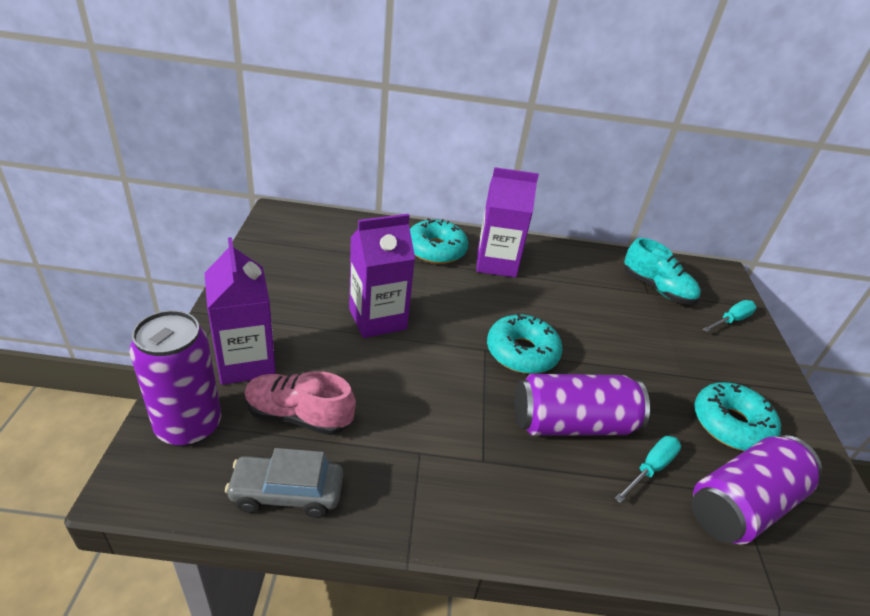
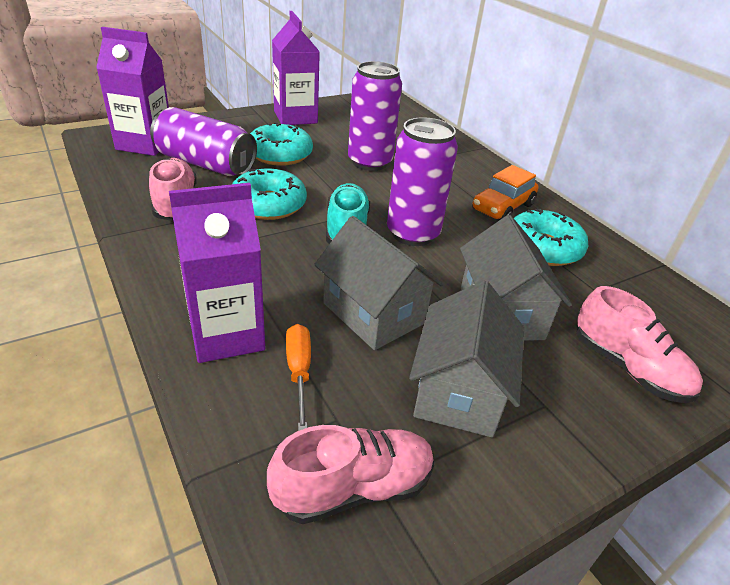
grey car: 1 -> 0
grey house: 0 -> 3
orange car: 0 -> 1
orange screwdriver: 0 -> 1
pink shoe: 1 -> 3
turquoise screwdriver: 2 -> 0

